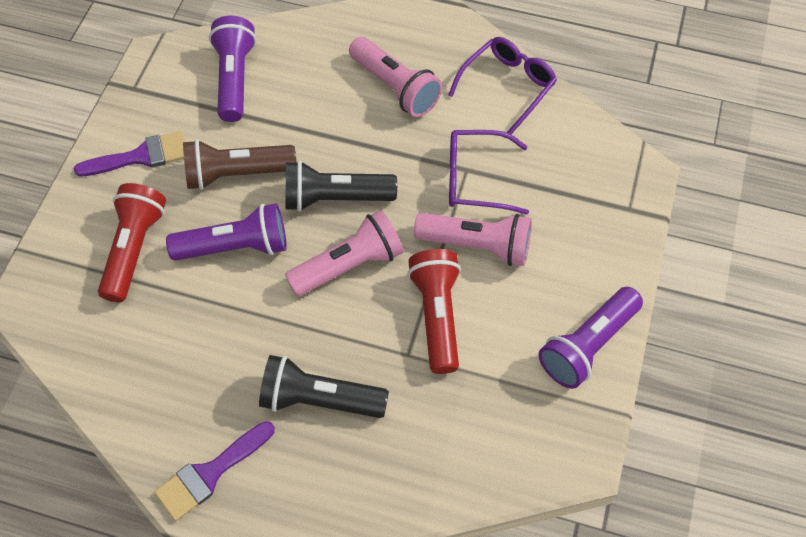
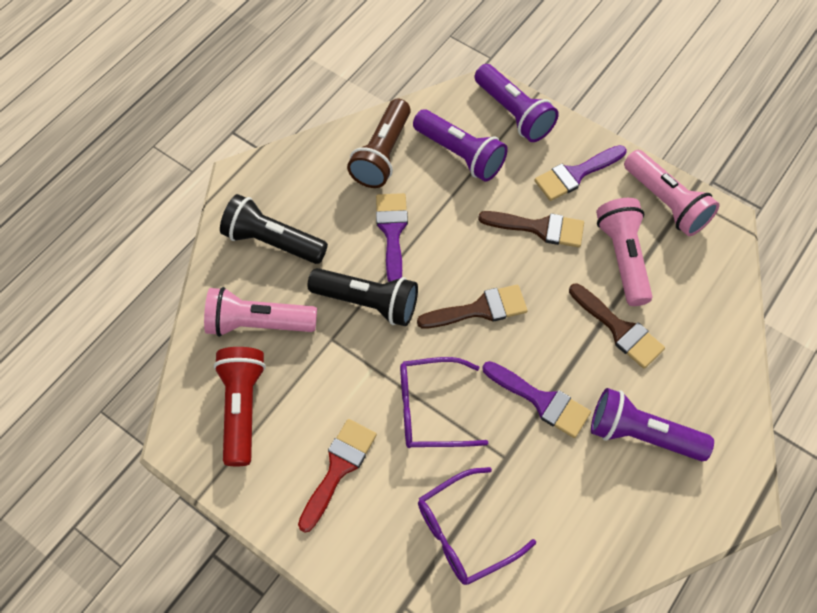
brown brush: 0 -> 3
purple brush: 2 -> 3
red brush: 0 -> 1
red flashlight: 2 -> 1

